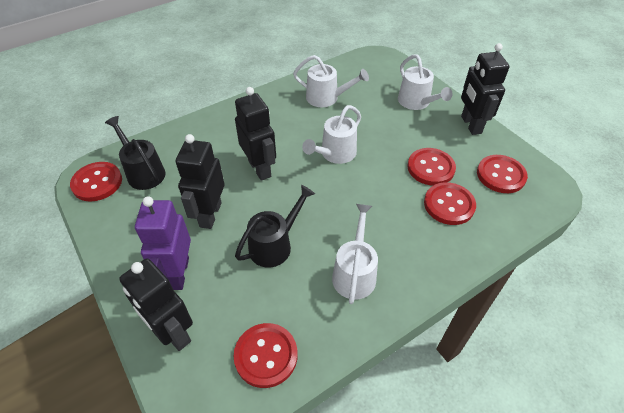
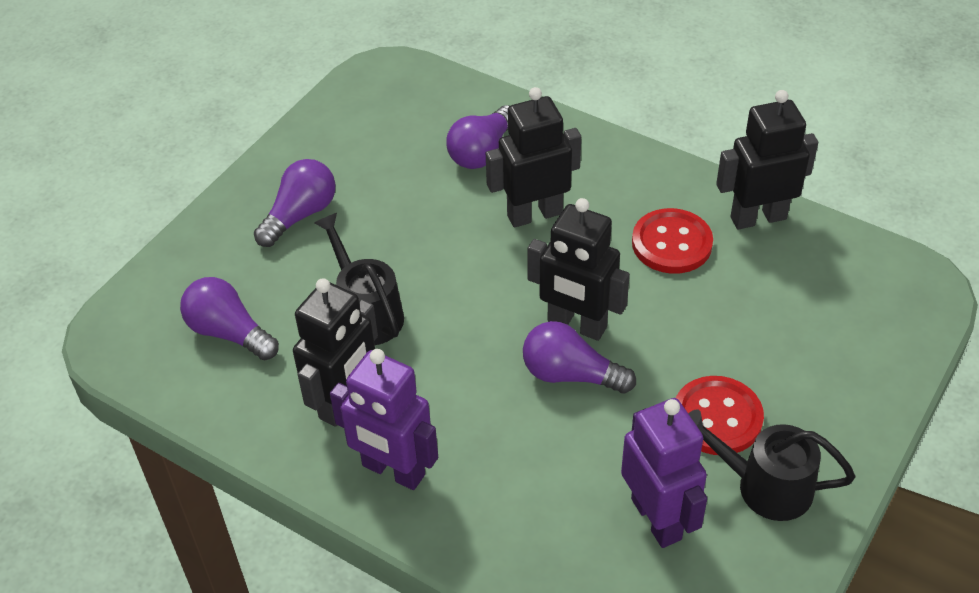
purple light bulb: 0 -> 4
purple robot: 1 -> 2
red button: 5 -> 2
white watering can: 4 -> 0

